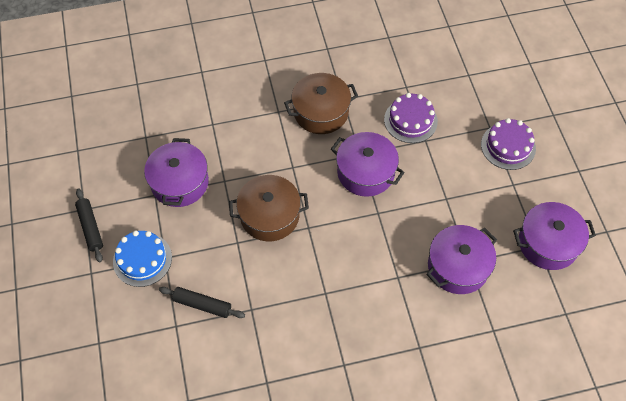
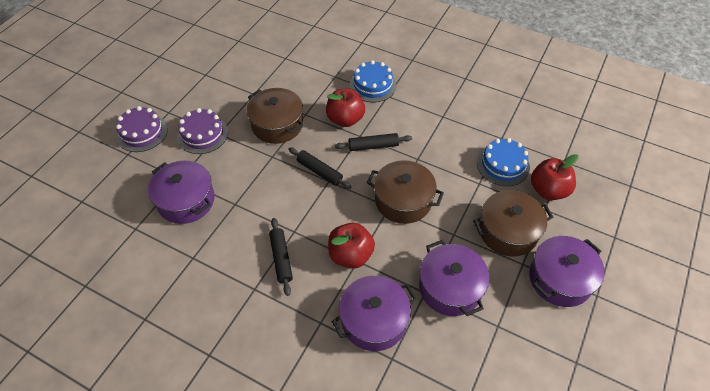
black rolling pin: 2 -> 3
blue cake: 1 -> 2
brown pot: 2 -> 3
red apple: 0 -> 3

